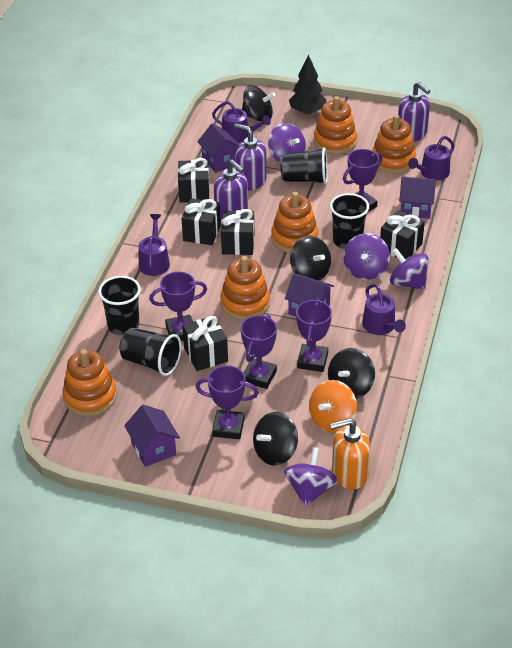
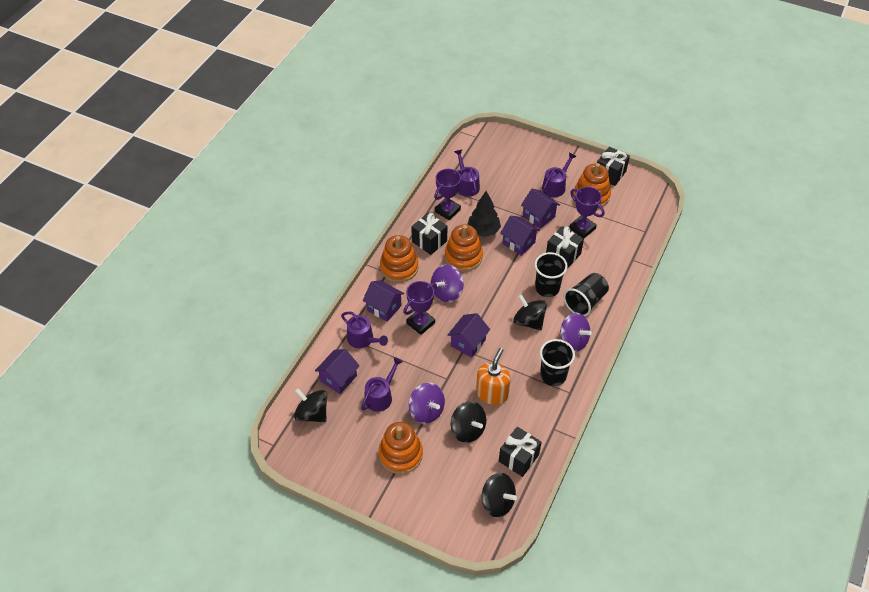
black cup: 4 -> 3
black gift: 5 -> 4
orange spinning top: 1 -> 0
orange stacking toy: 5 -> 4
purple house: 4 -> 5
purple soap dispenser: 3 -> 0
purple spinning top: 4 -> 3
purple trophy: 5 -> 3

